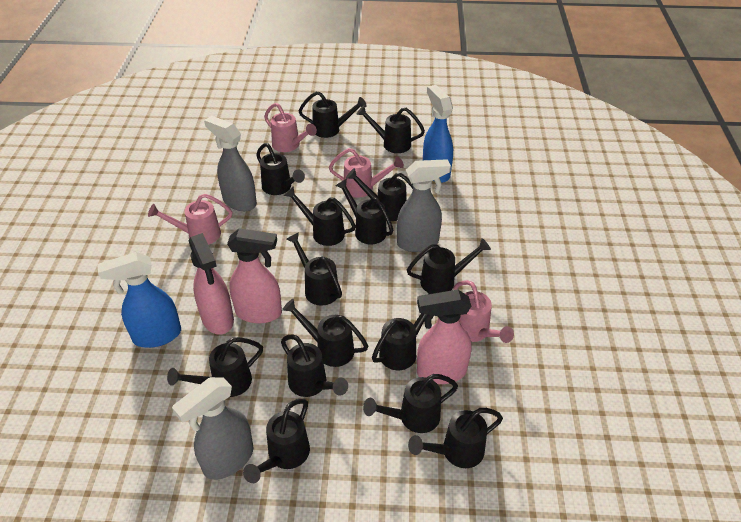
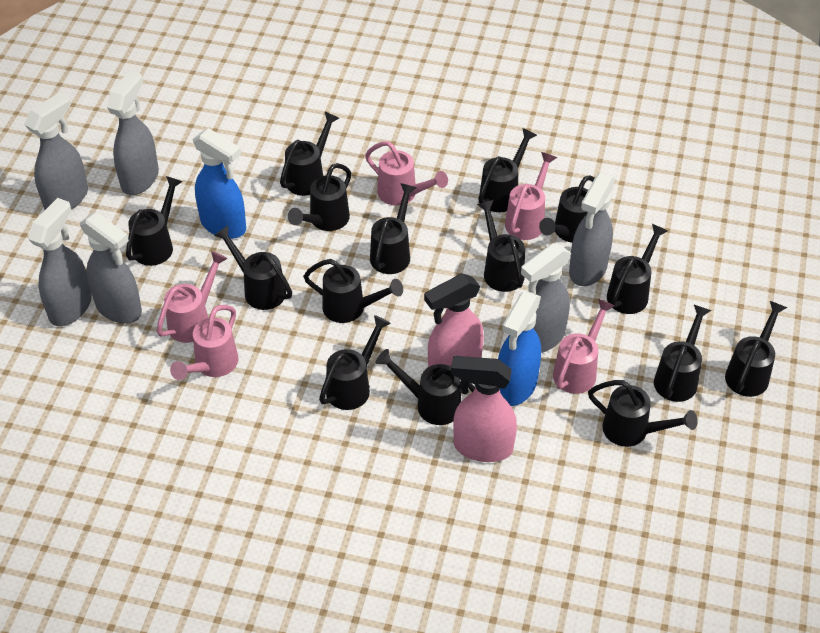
grey spray bottle: 3 -> 6
pink spray bottle: 3 -> 2
pink watering can: 4 -> 5

